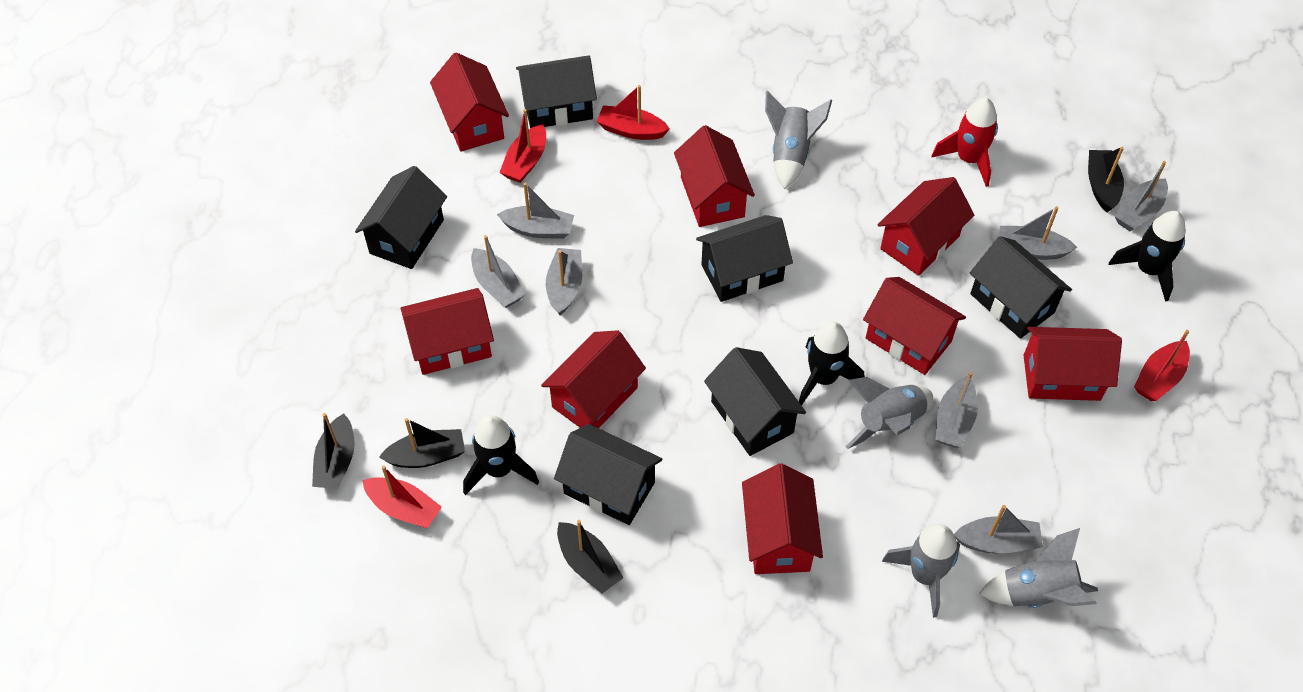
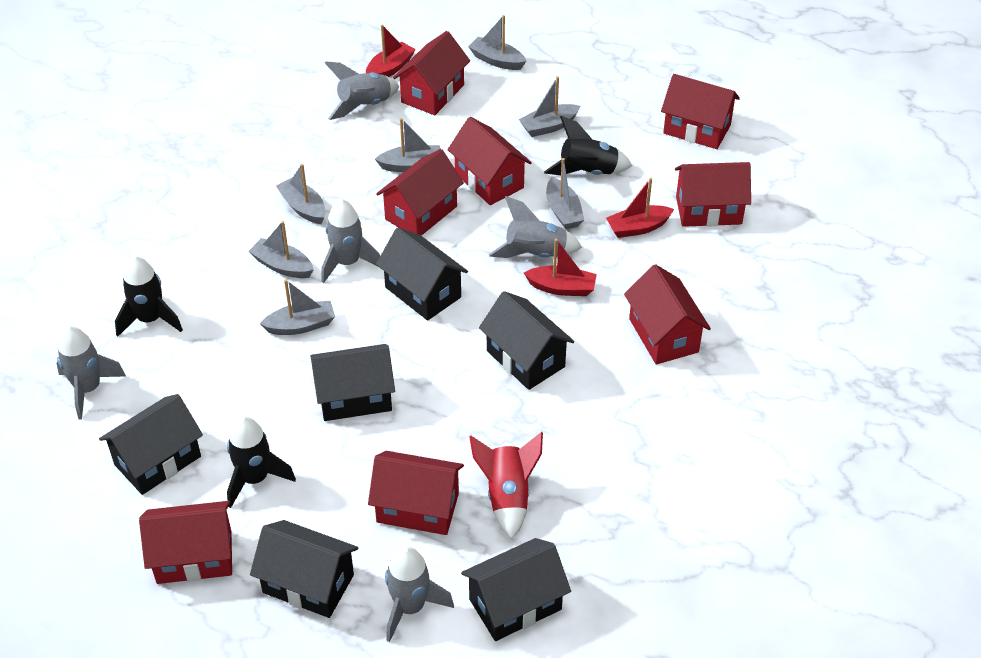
black boat: 4 -> 0
grey rocket: 4 -> 5
red boat: 4 -> 3

